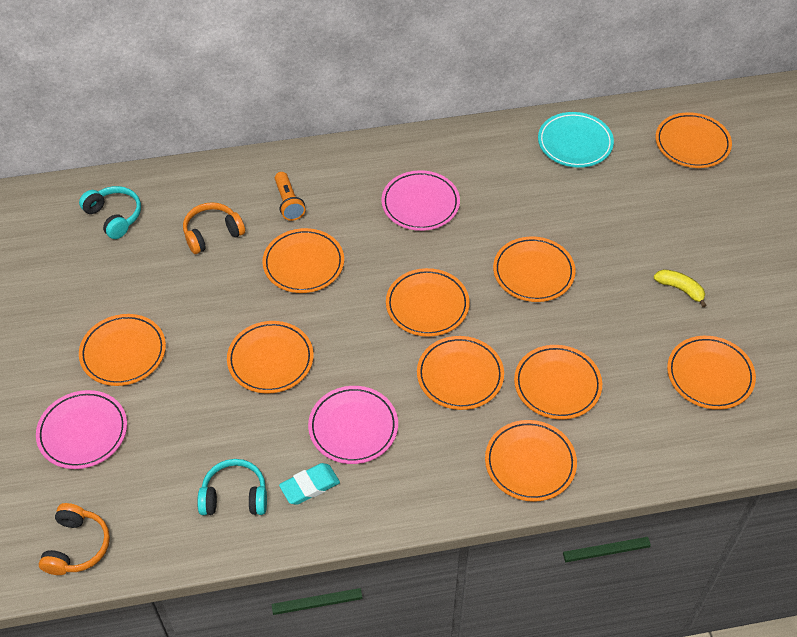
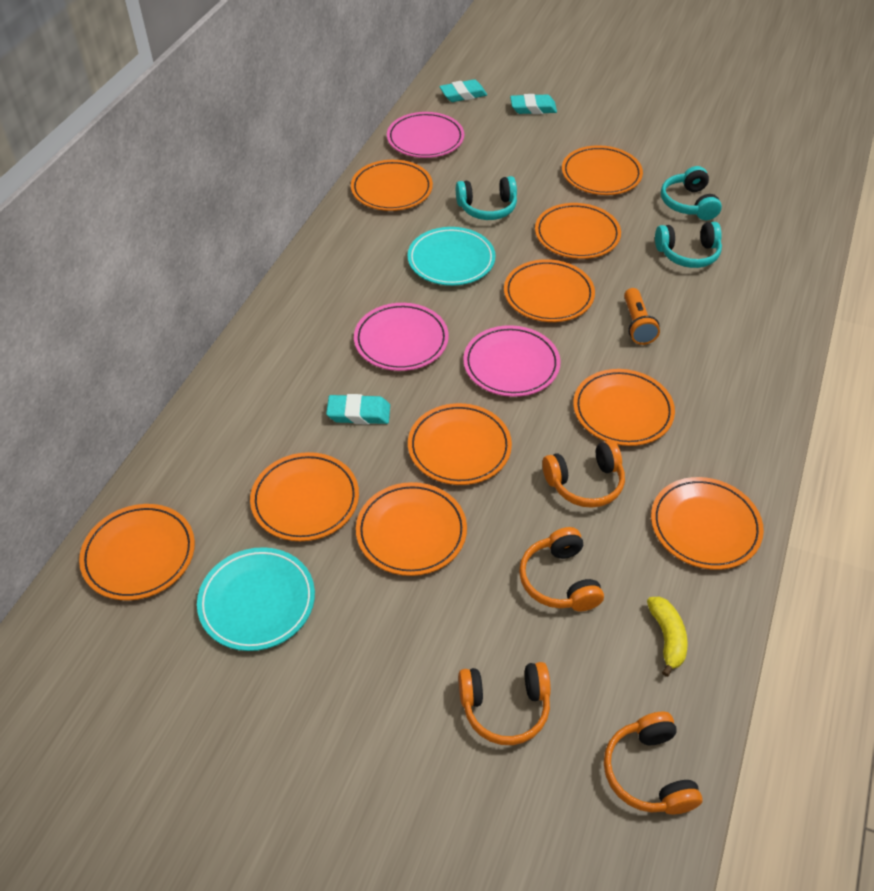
orange headphones: 2 -> 4
turquoise eraser: 1 -> 3
turquoise headphones: 2 -> 3
turquoise plate: 1 -> 2

